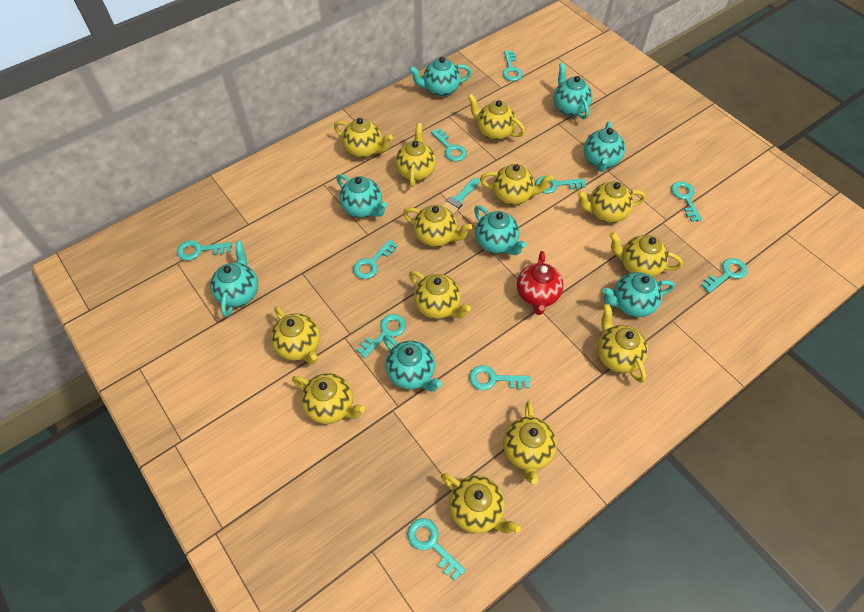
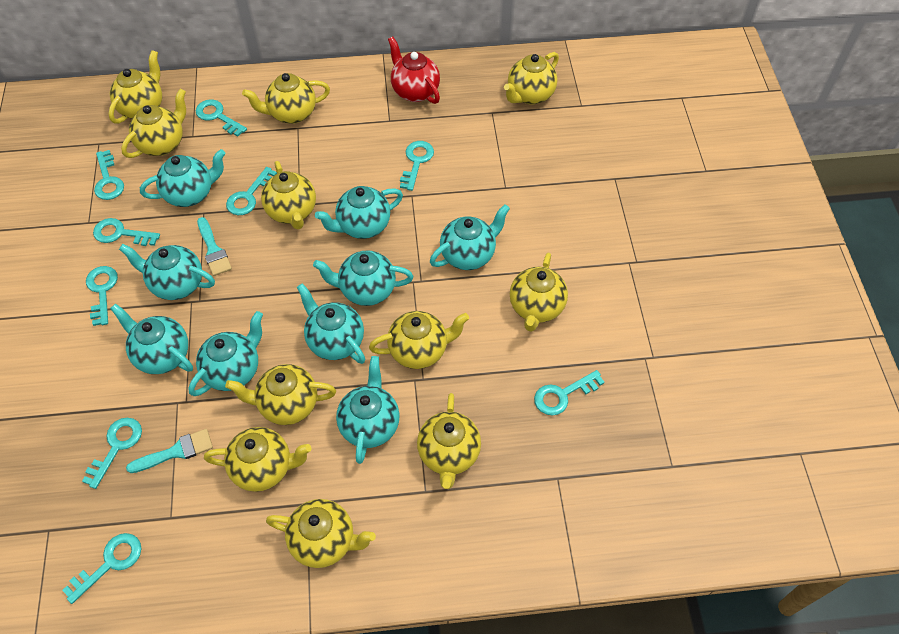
turquoise brush: 1 -> 2
turquoise key: 10 -> 9
turquoise teapot: 8 -> 9
yellow teapot: 13 -> 11

